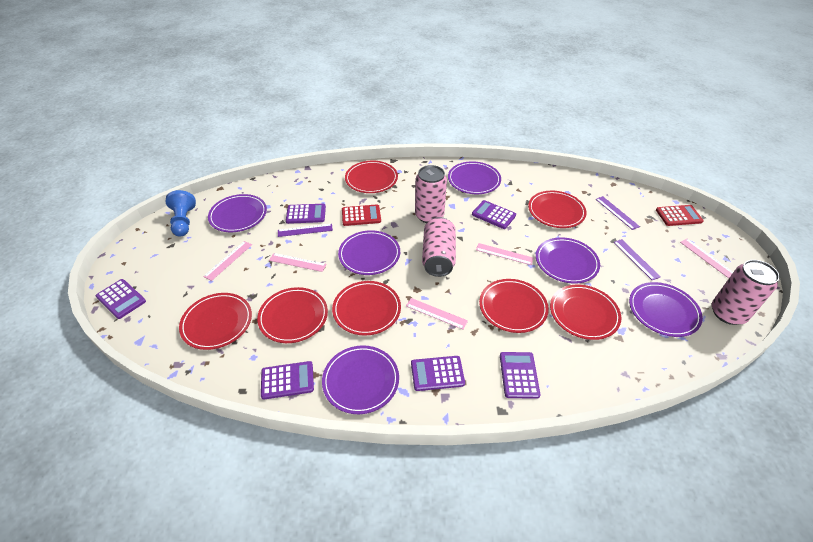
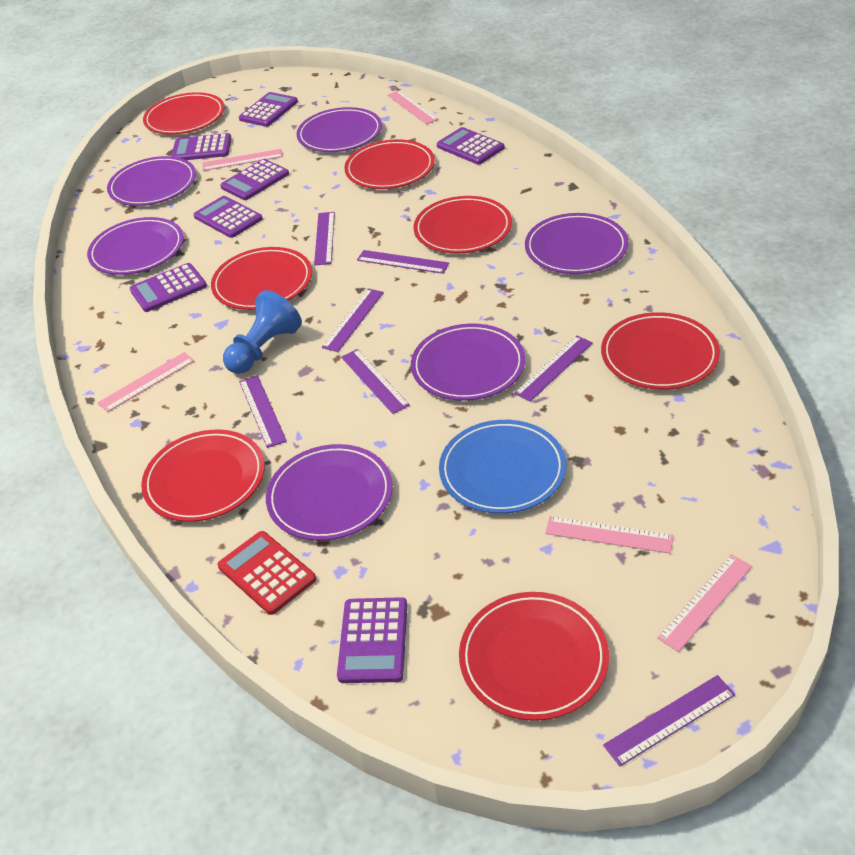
blue plate: 0 -> 1
pink can: 3 -> 0
purple calculator: 6 -> 7
purple ruler: 3 -> 7
red calculator: 2 -> 1

